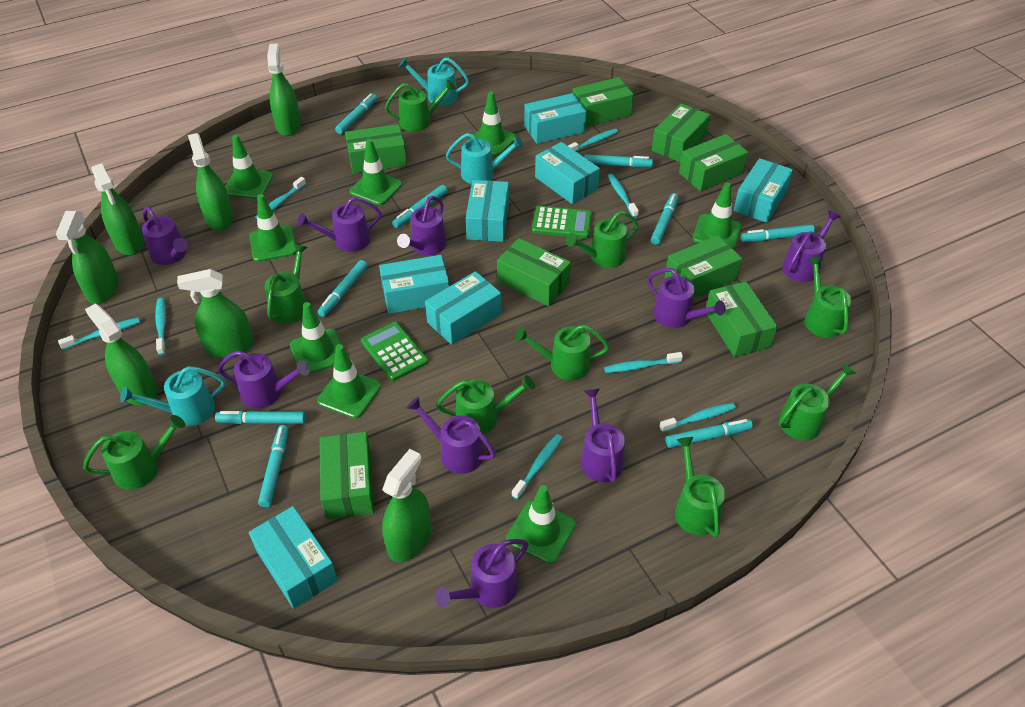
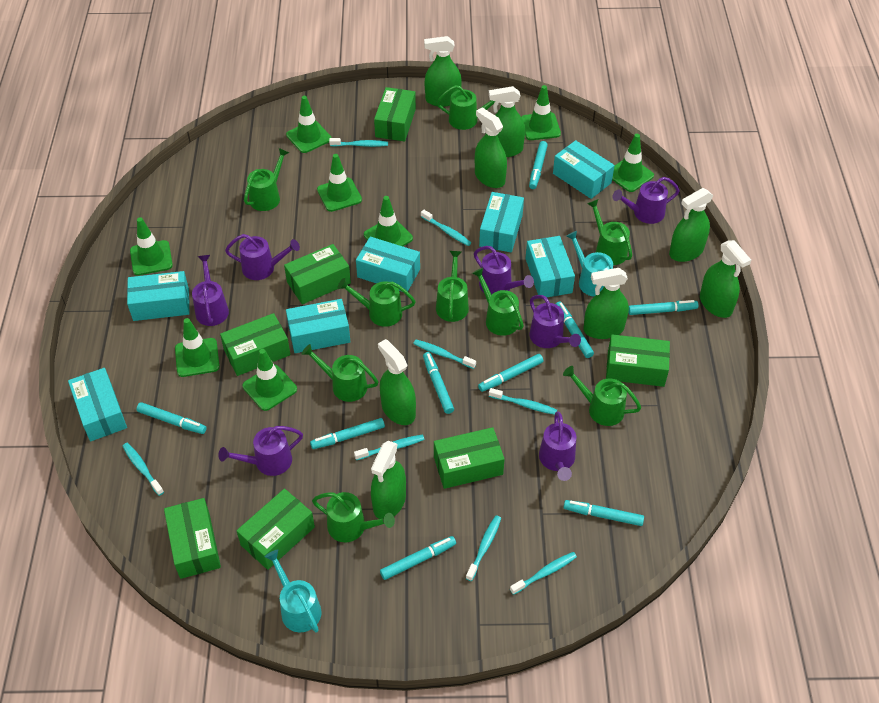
green box: 8 -> 7
green calculator: 2 -> 0
green spray bottle: 7 -> 8
purple watering can: 9 -> 7
turquoise watering can: 3 -> 2

